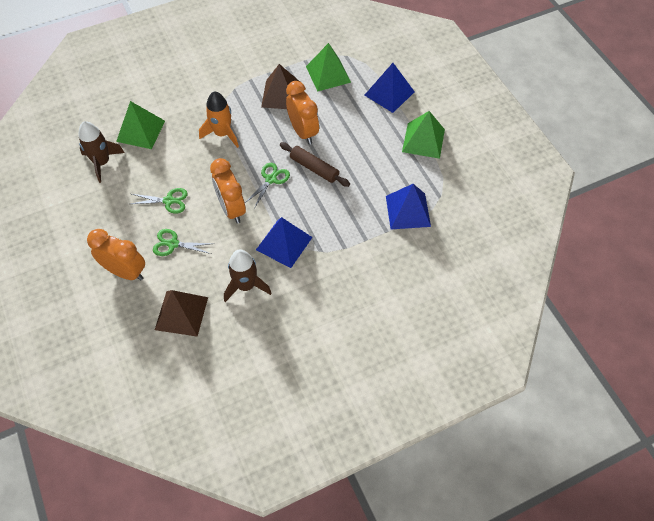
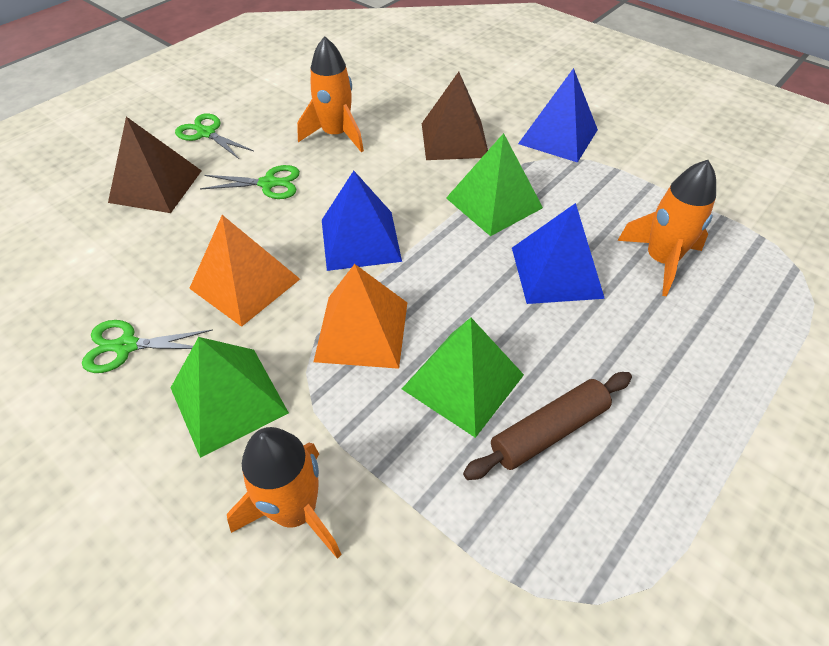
brown rocket: 2 -> 0
orange clock: 3 -> 0
orange pyramid: 0 -> 2
orange rocket: 1 -> 3

